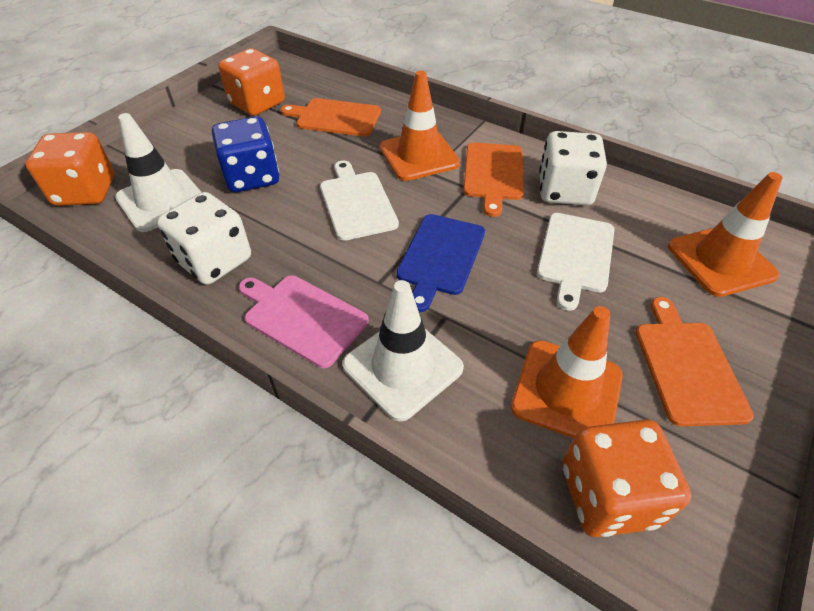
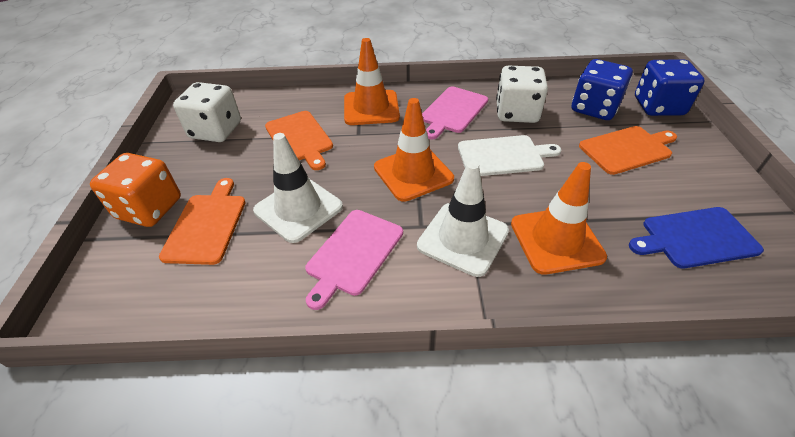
blue dice: 1 -> 2
orange dice: 3 -> 1
pink cutting board: 1 -> 2
white cutting board: 2 -> 1

